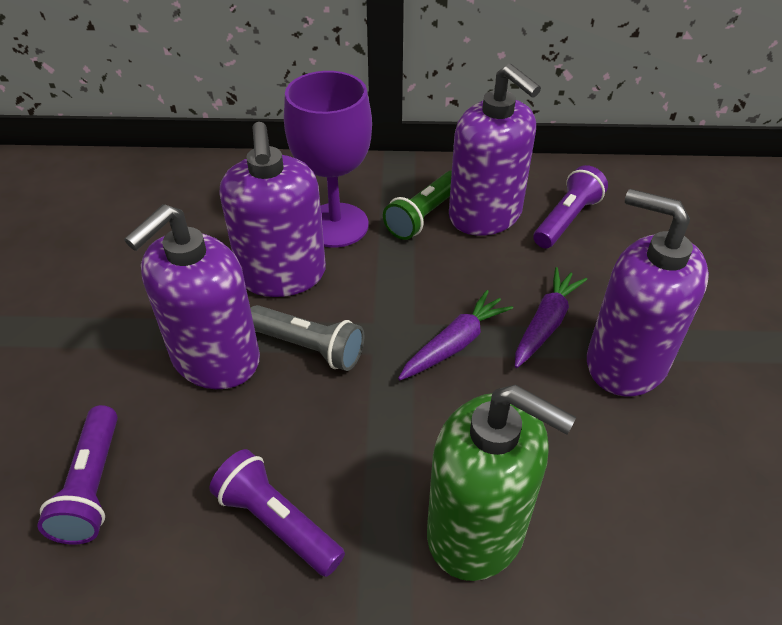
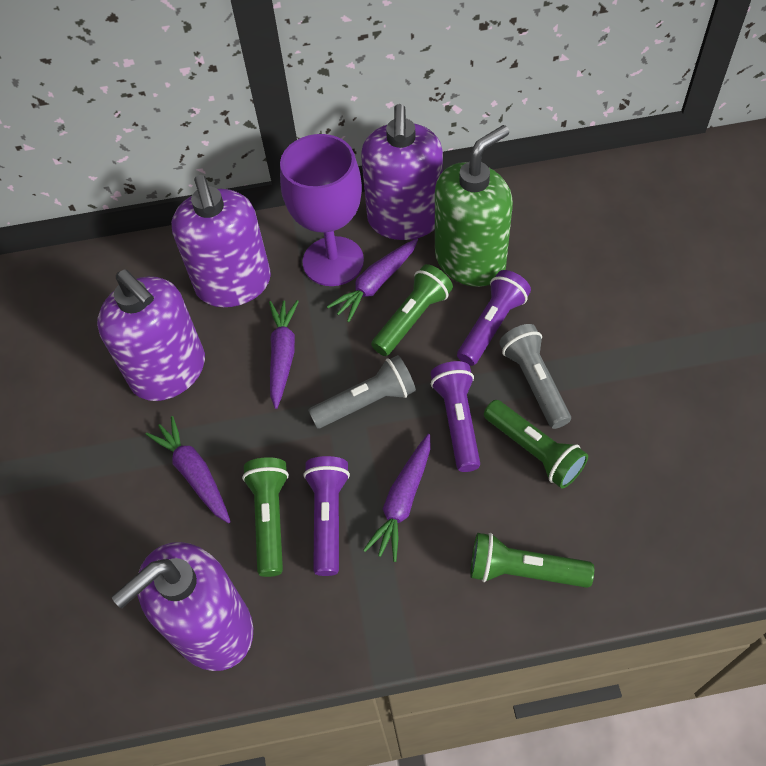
green flashlight: 1 -> 4
grey flashlight: 1 -> 2
purple carrot: 2 -> 4

